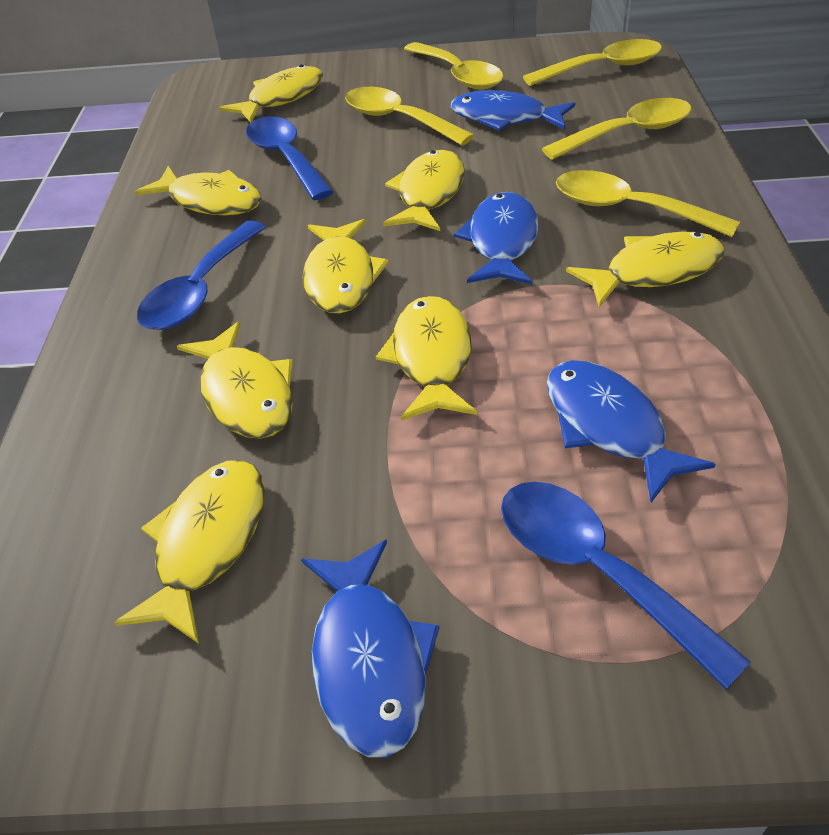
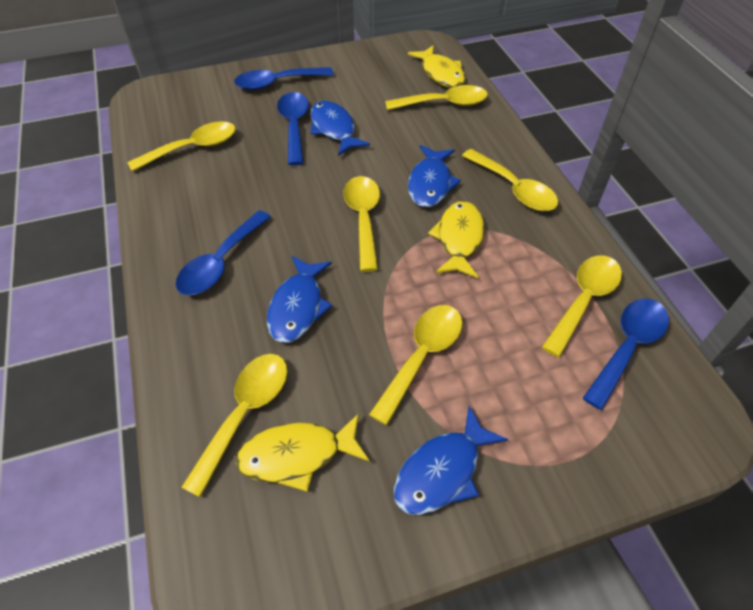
blue spoon: 3 -> 4
yellow fish: 8 -> 3
yellow spoon: 5 -> 7

